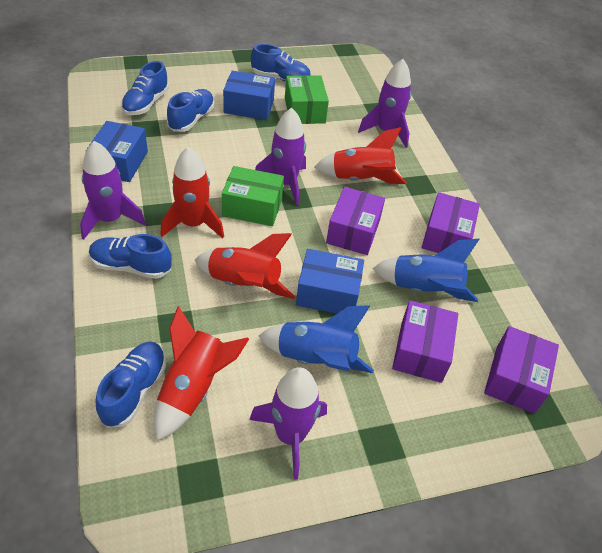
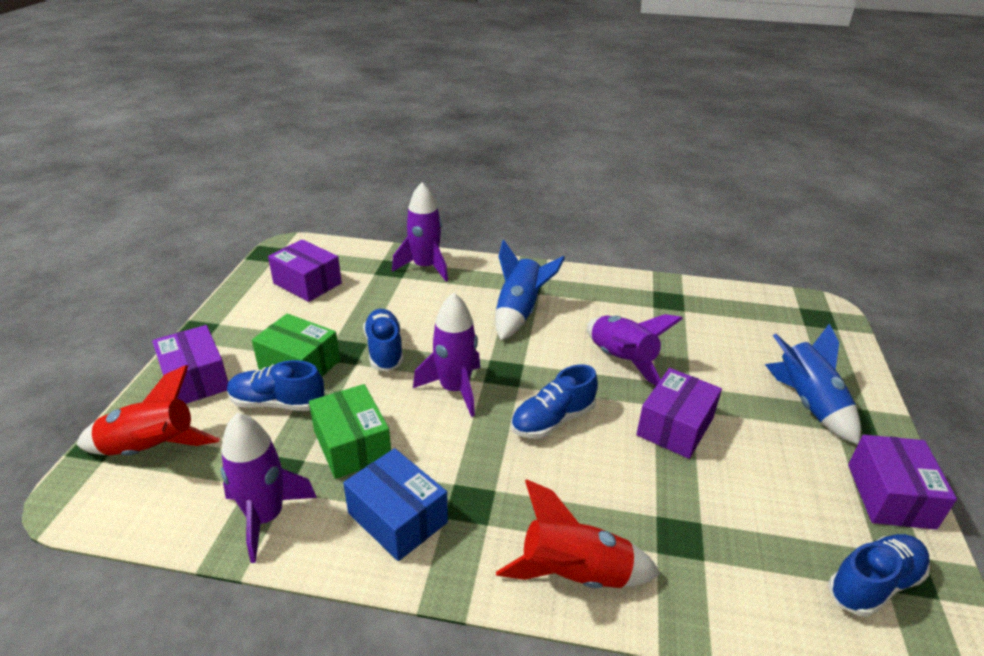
blue box: 3 -> 1
blue shoe: 5 -> 4
red rocket: 4 -> 2

